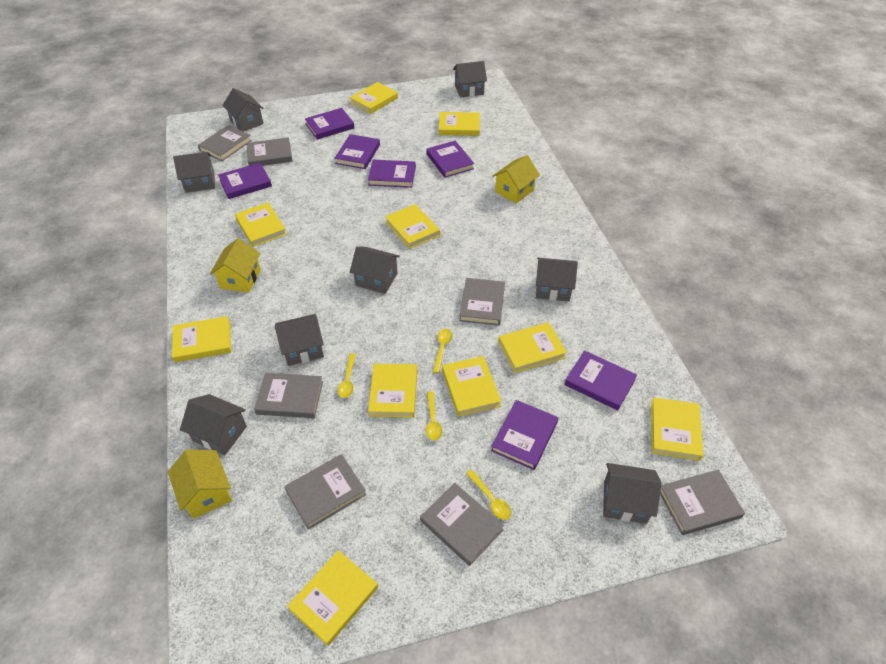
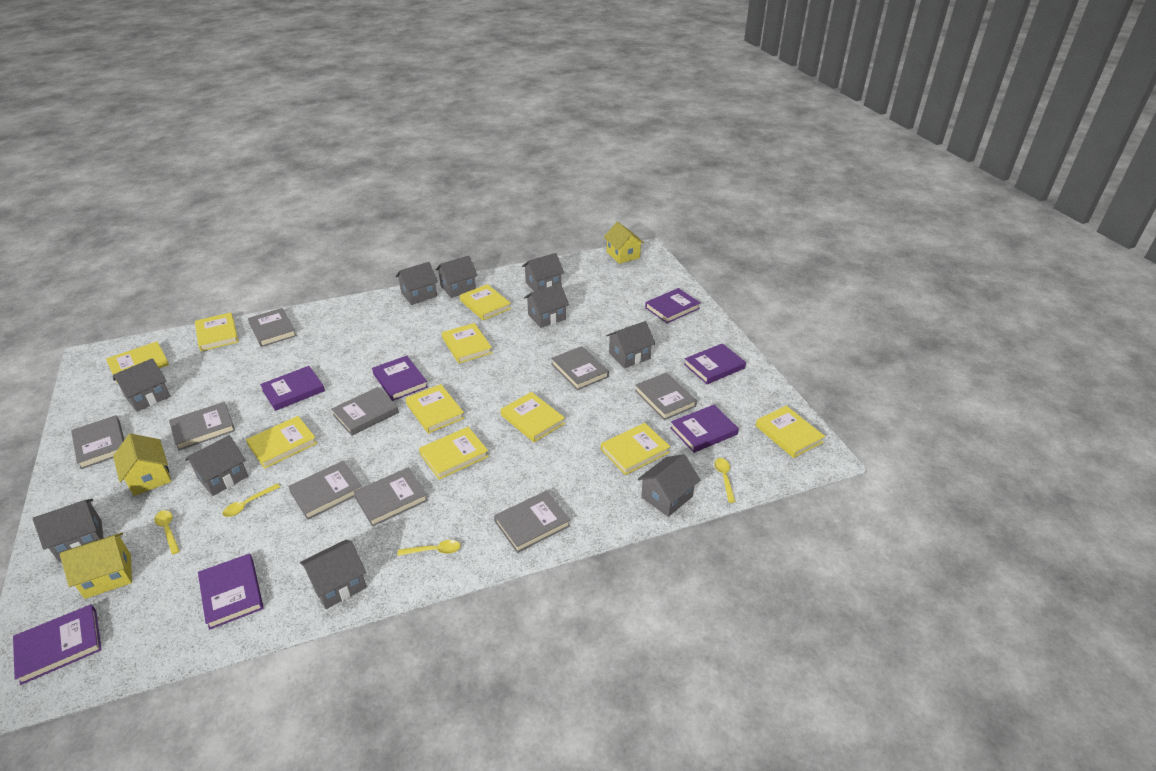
grey book: 7 -> 9
grey house: 8 -> 10

